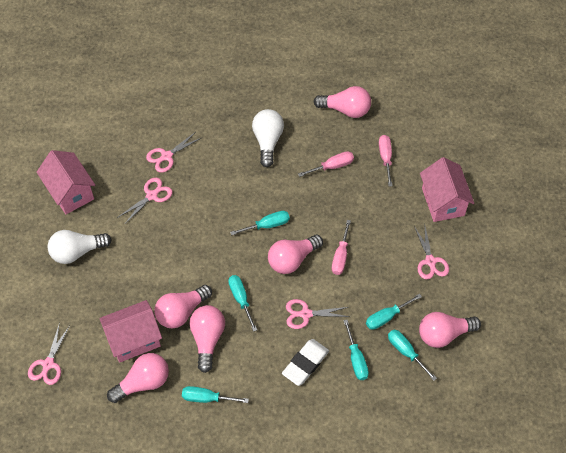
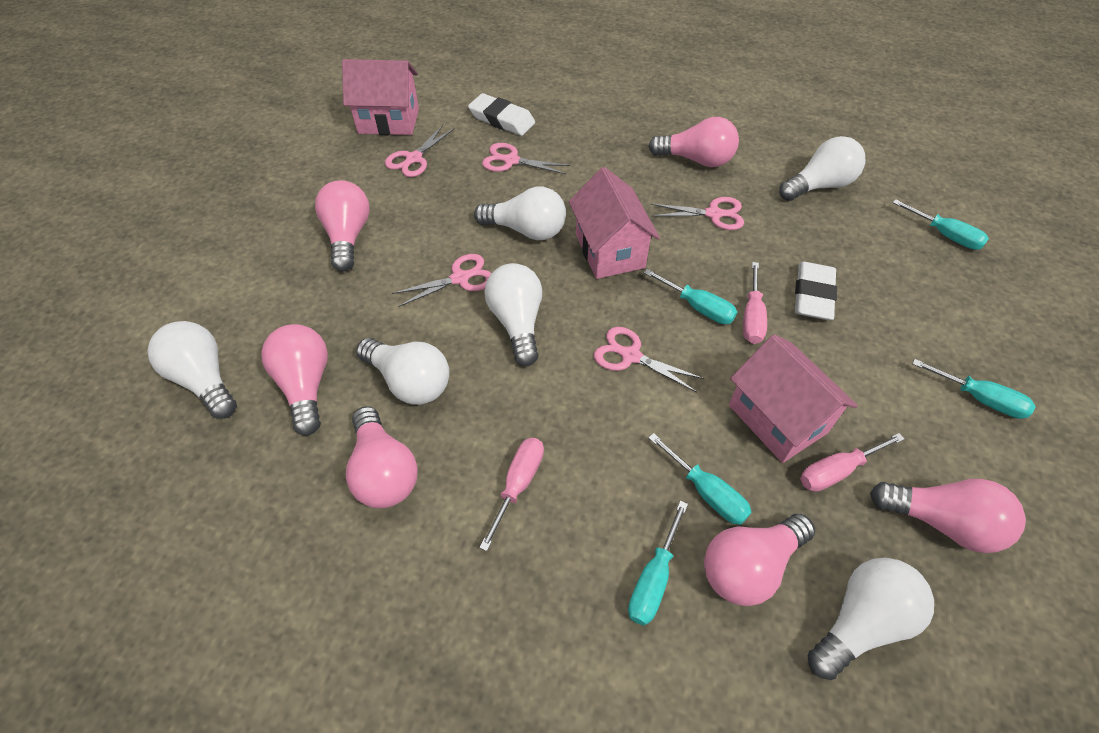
turquoise screwdriver: 6 -> 5
white eraser: 1 -> 2
white light bulb: 2 -> 6

